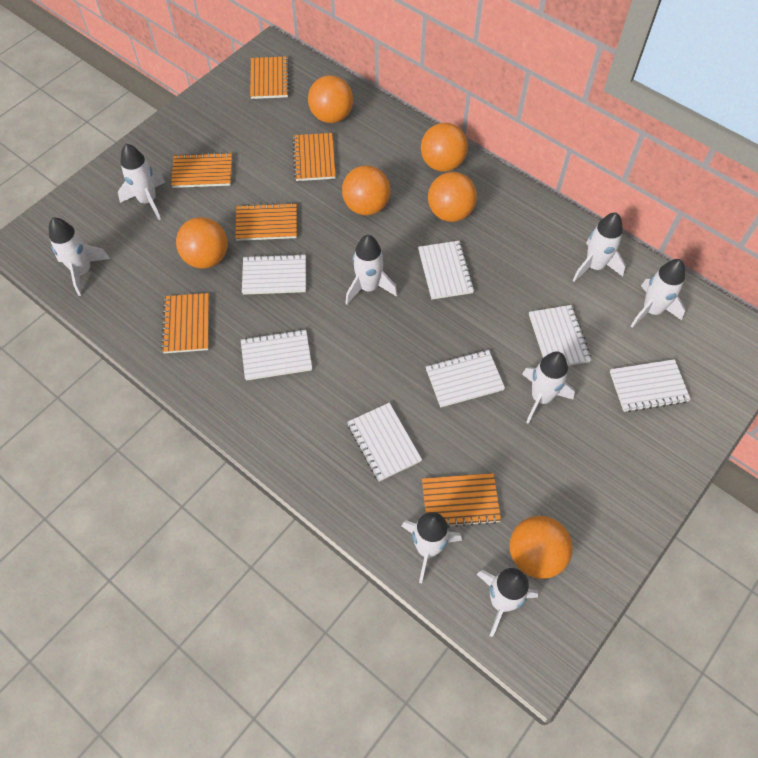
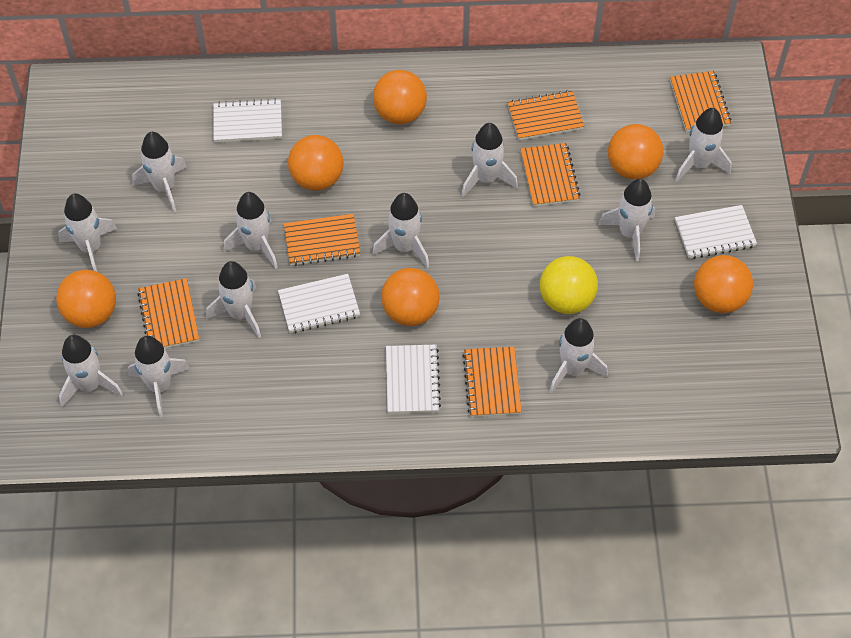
white notebook: 7 -> 4
white rocket: 8 -> 11
yellow ball: 0 -> 1

